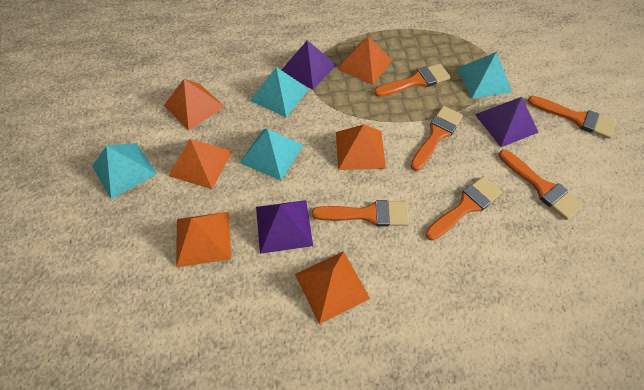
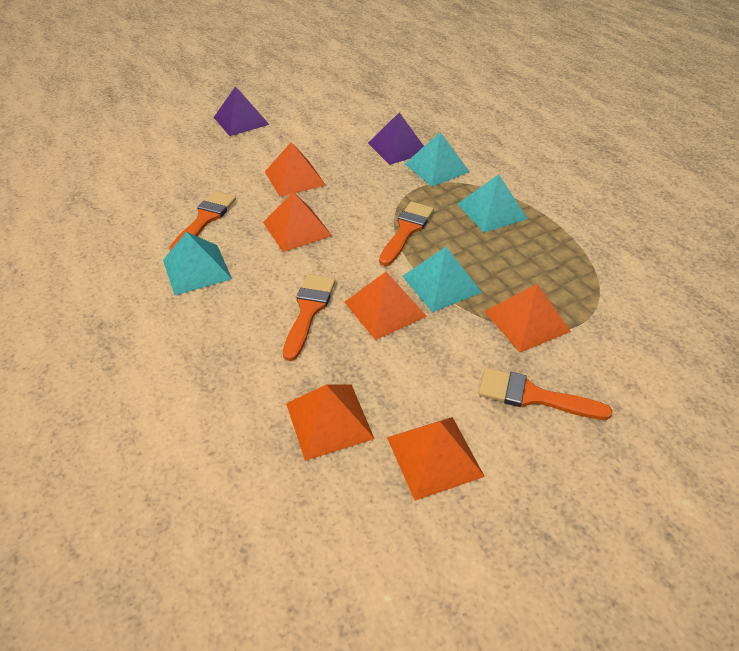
orange brush: 6 -> 4
purple pyramid: 3 -> 2

